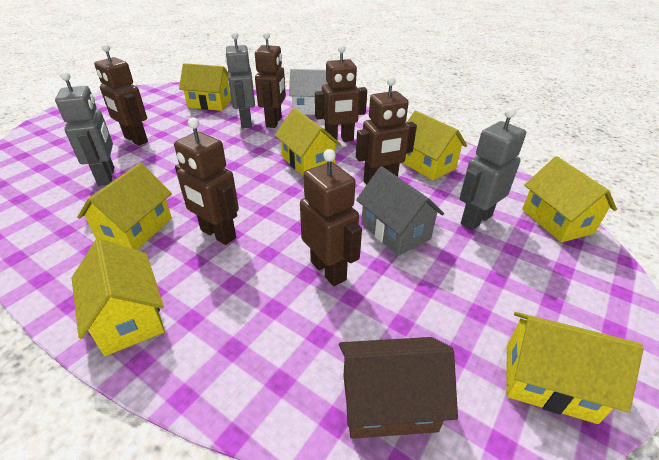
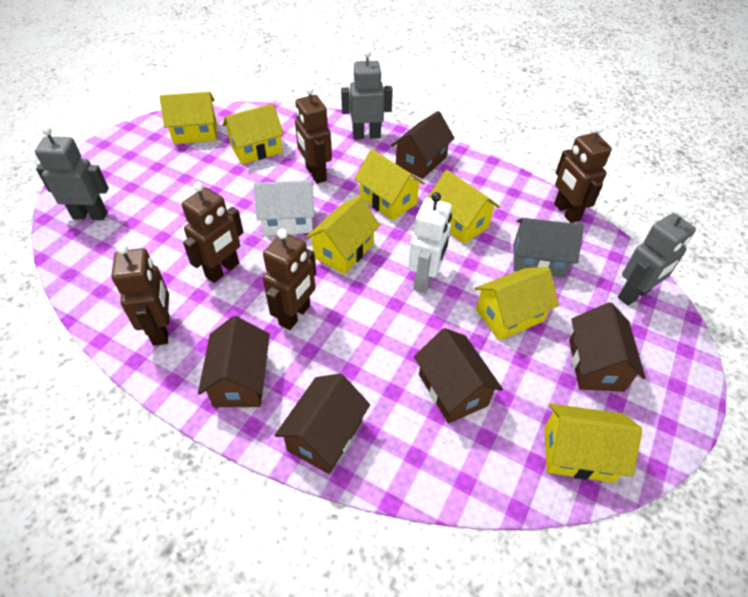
brown house: 1 -> 5
brown robot: 6 -> 5
white robot: 0 -> 1

